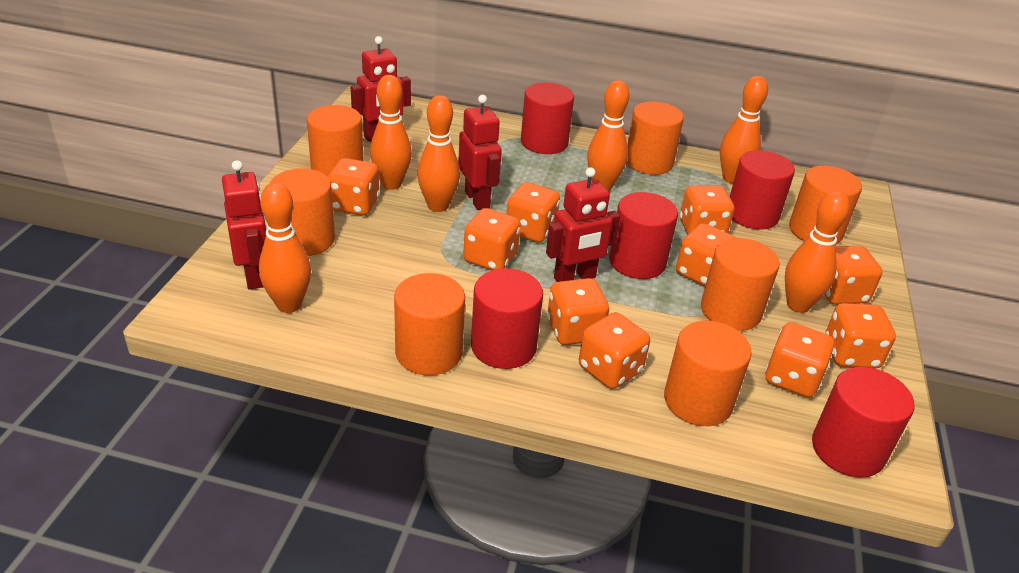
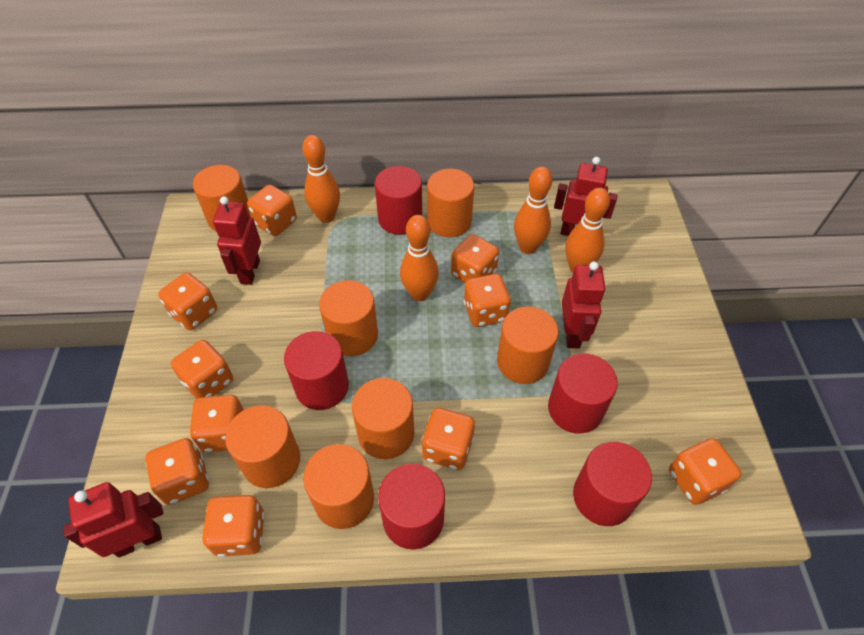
orange bowling pin: 6 -> 4

